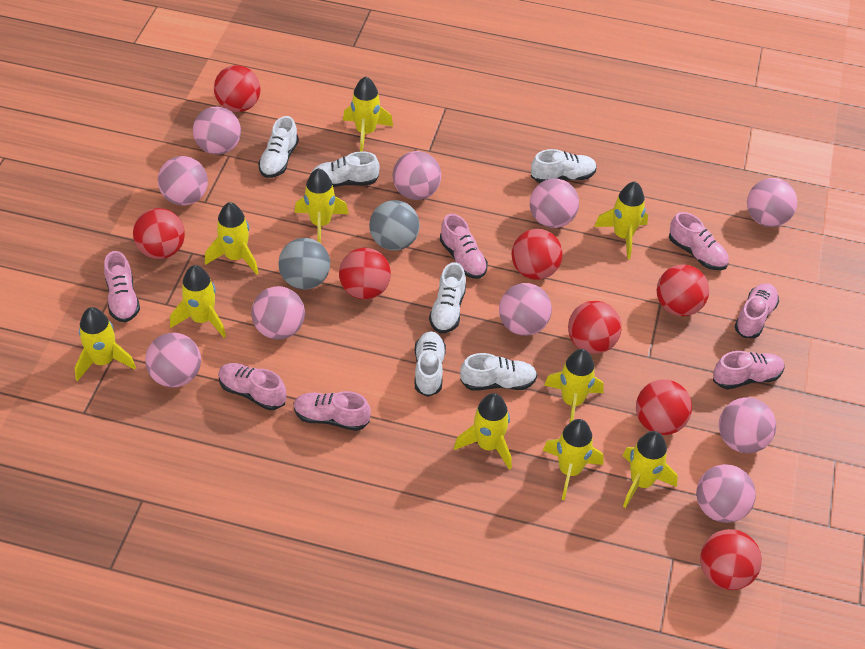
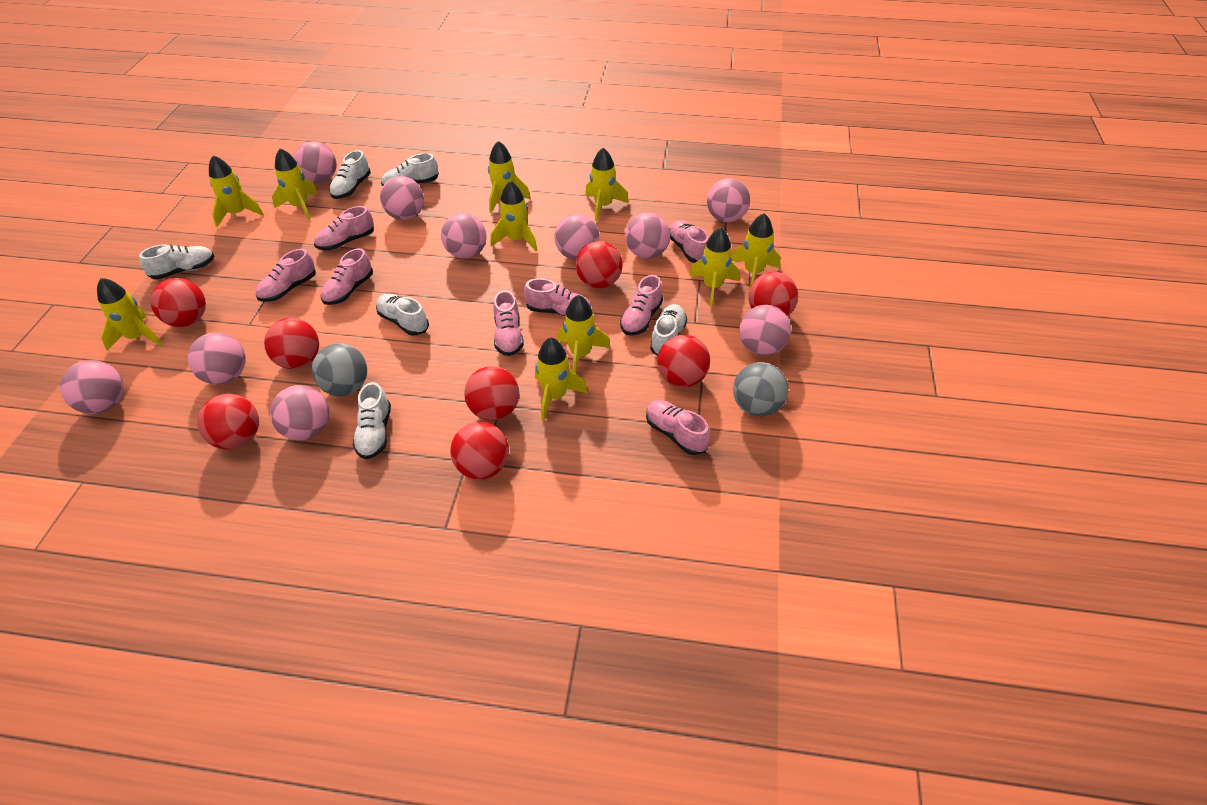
pink shoe: 7 -> 8

